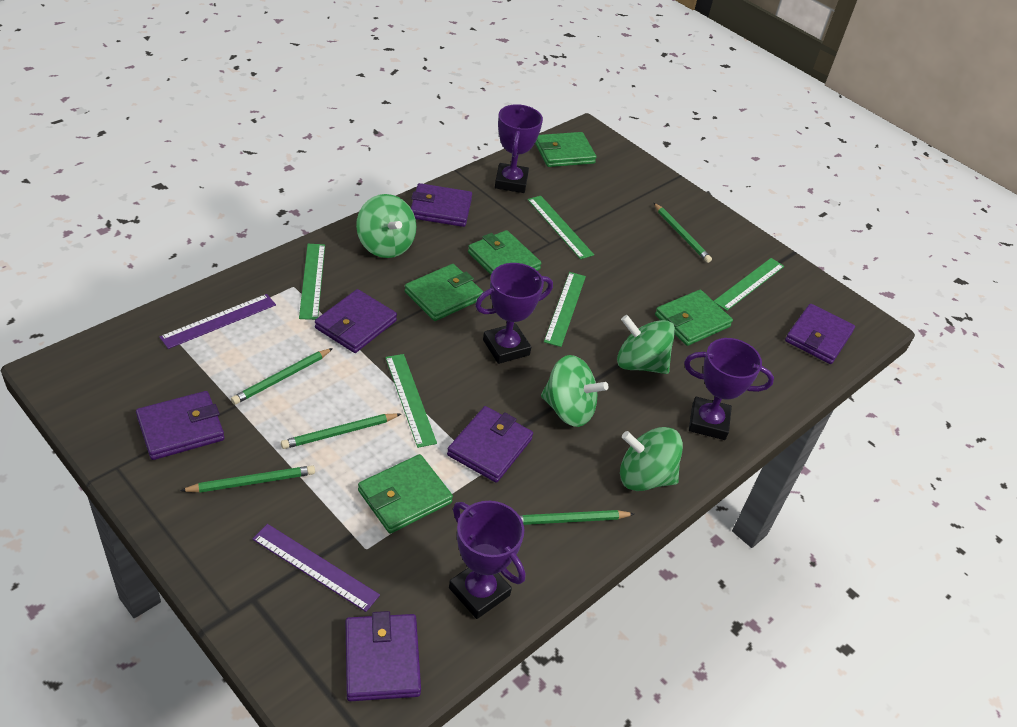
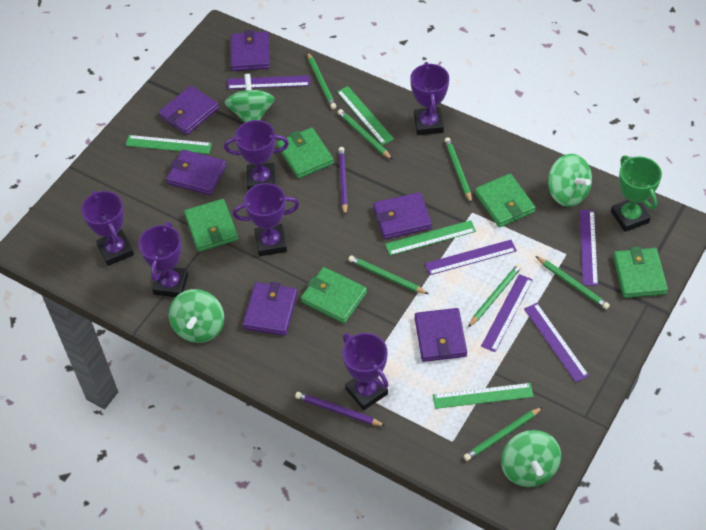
green pencil: 5 -> 7
green ruler: 5 -> 4
green trophy: 0 -> 1
purple pencil: 0 -> 2
purple ruler: 2 -> 5
purple trophy: 4 -> 6

